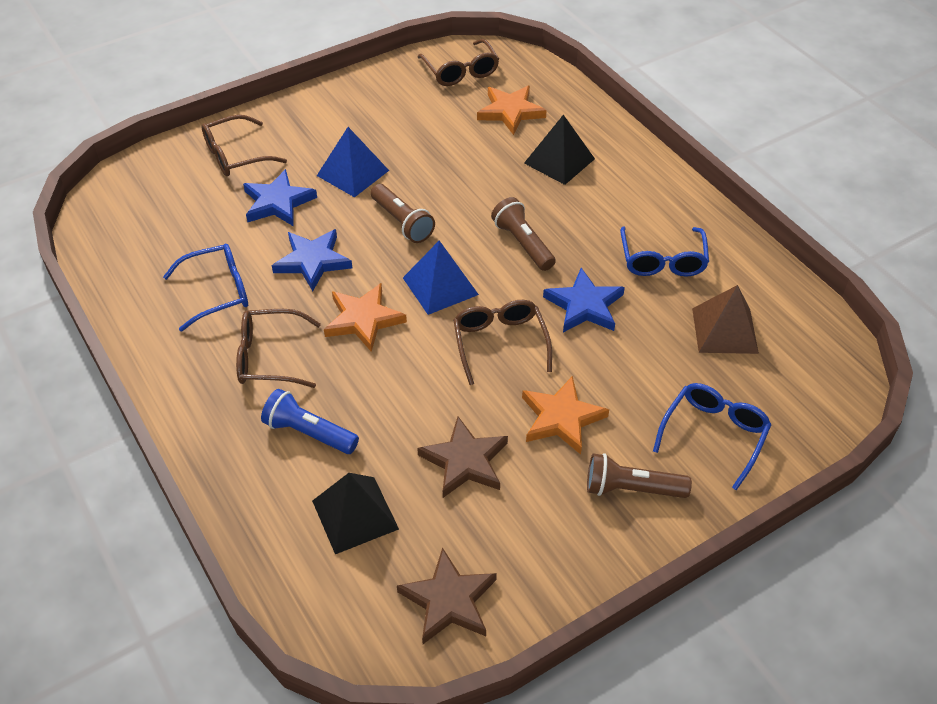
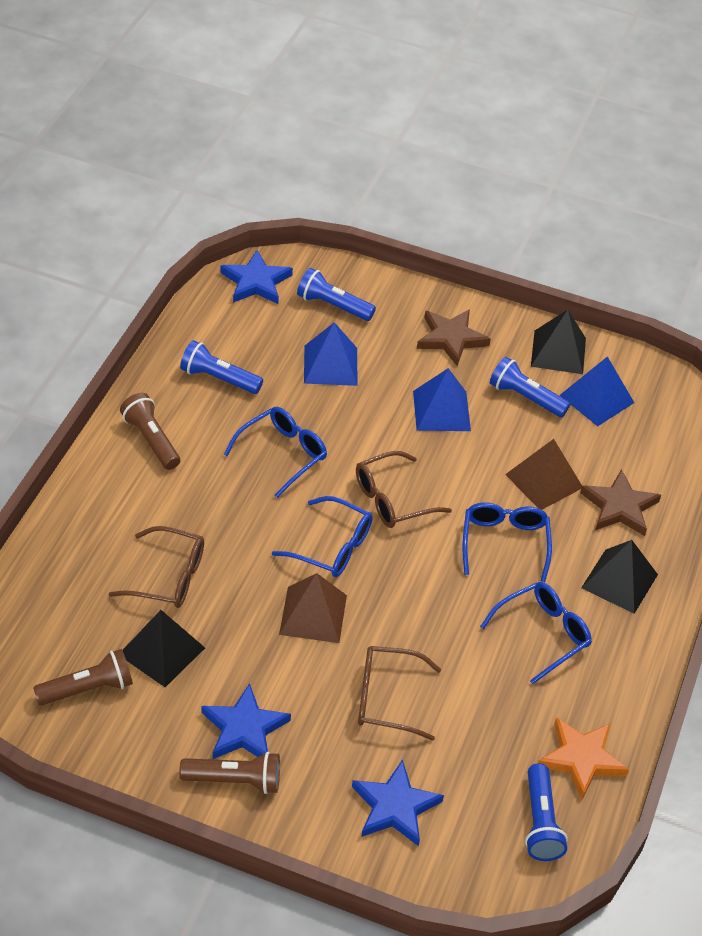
black pyramid: 2 -> 3
blue flashlight: 1 -> 4
blue glasses: 3 -> 4
blue pyramid: 2 -> 3
brown glasses: 4 -> 3
brown pyramid: 1 -> 2
orange star: 3 -> 1

